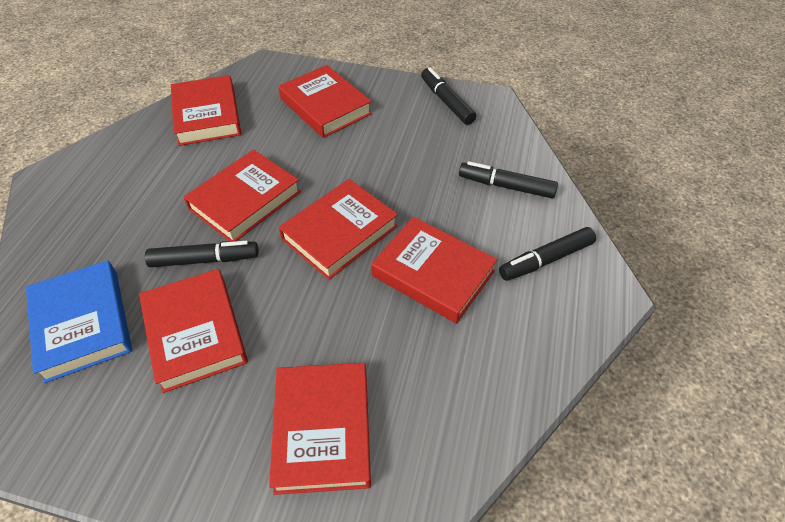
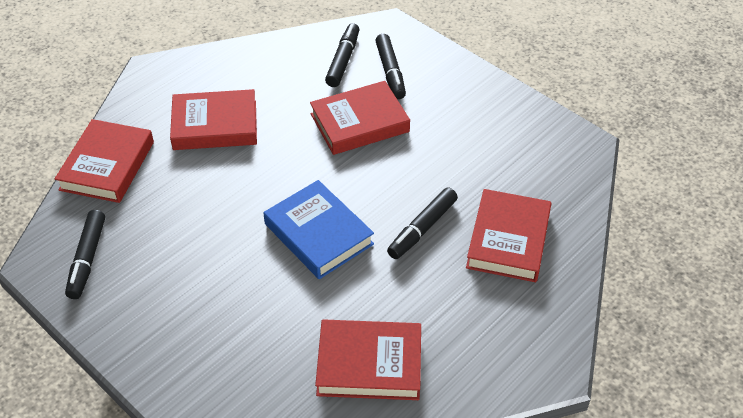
red book: 7 -> 5

